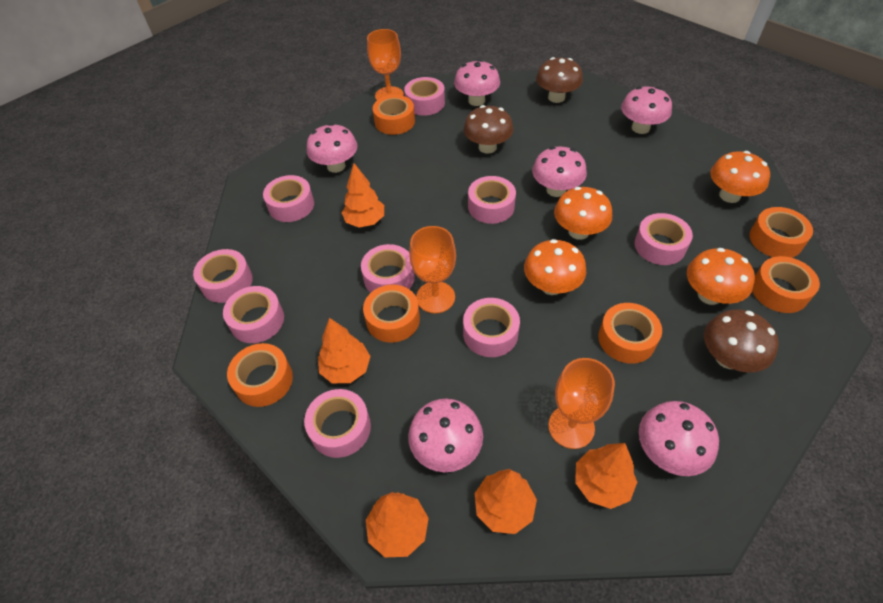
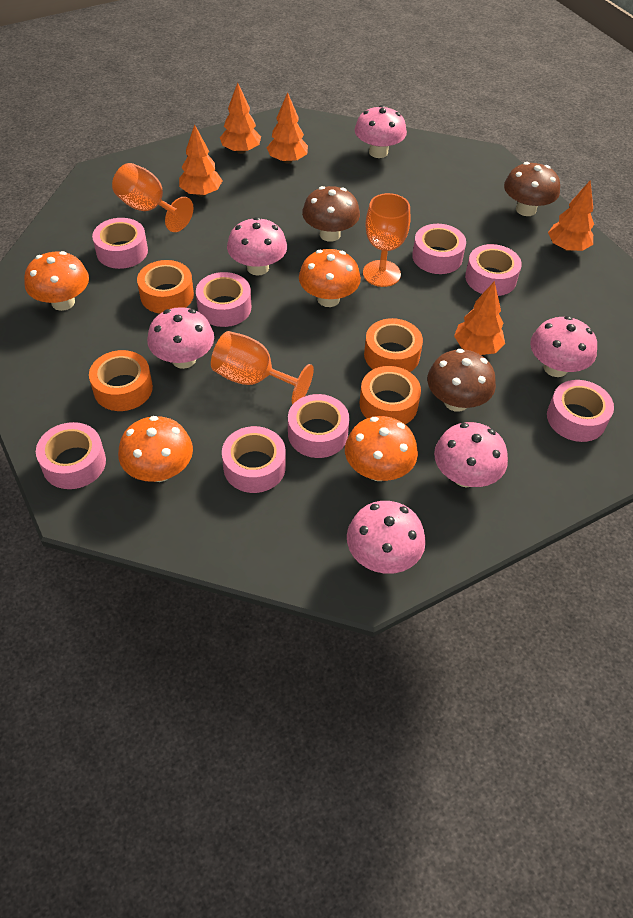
orange tape: 6 -> 4
pink tape: 9 -> 8

